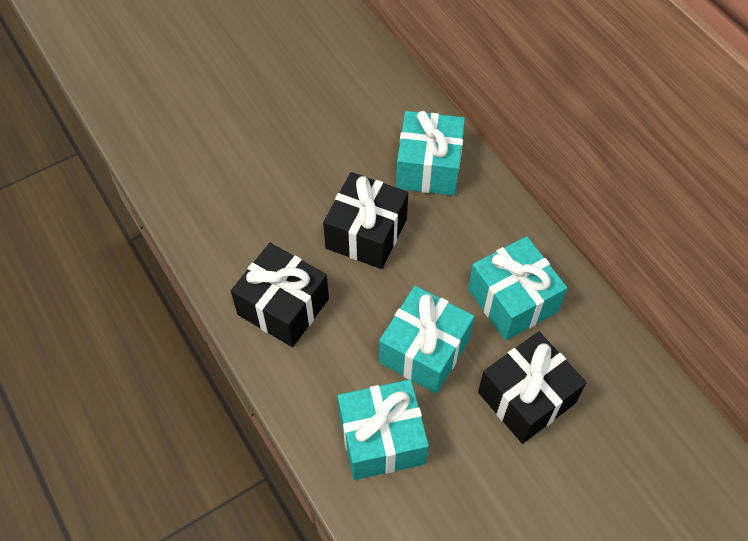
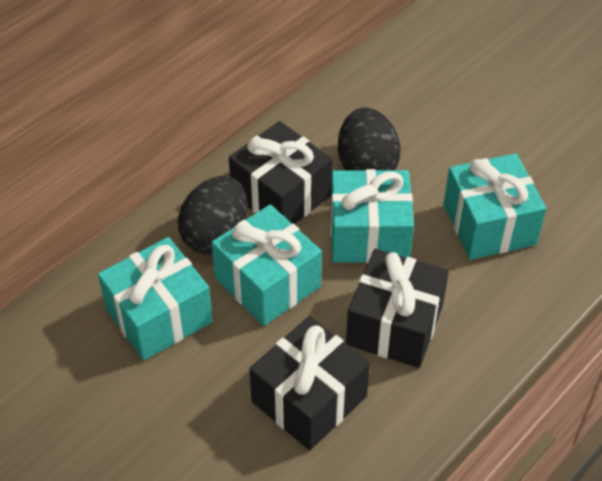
black egg: 0 -> 2

